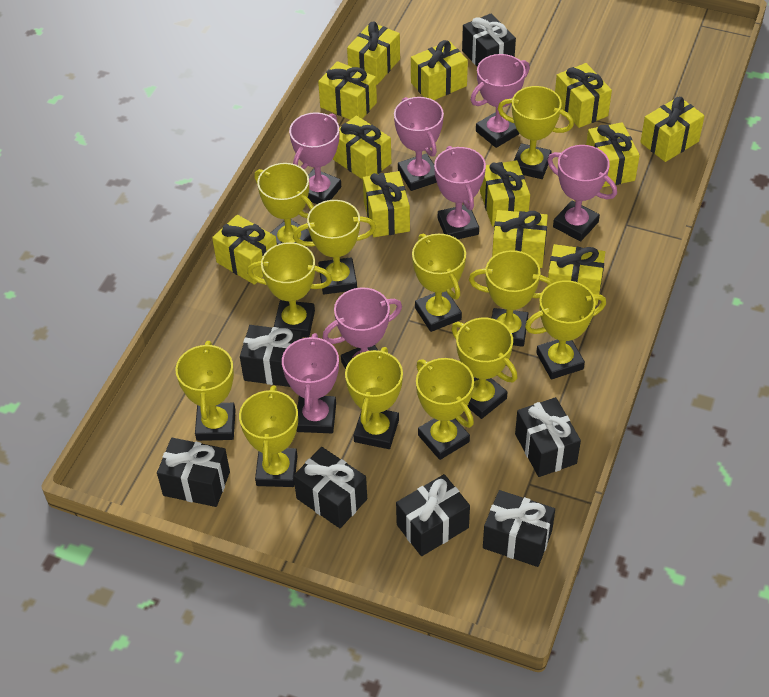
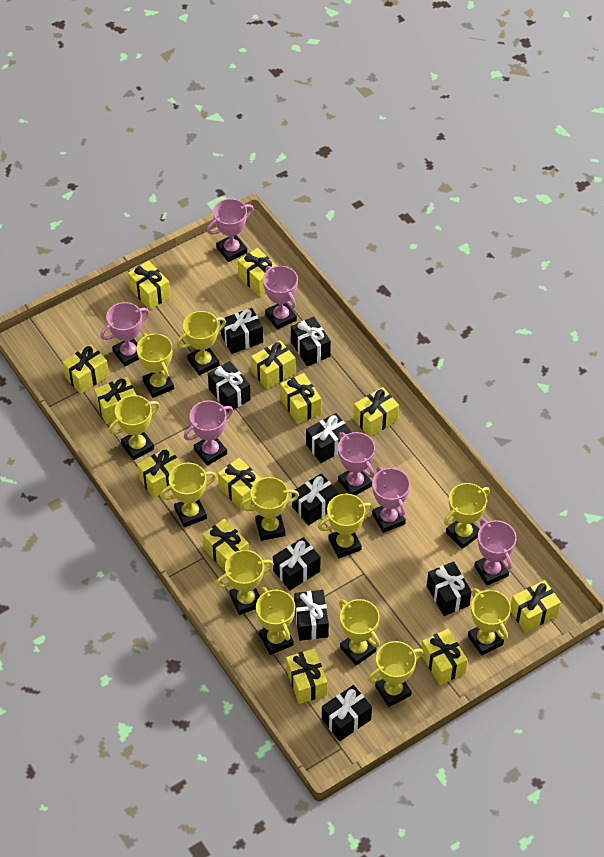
black gift: 7 -> 9
yellow gift: 12 -> 13

